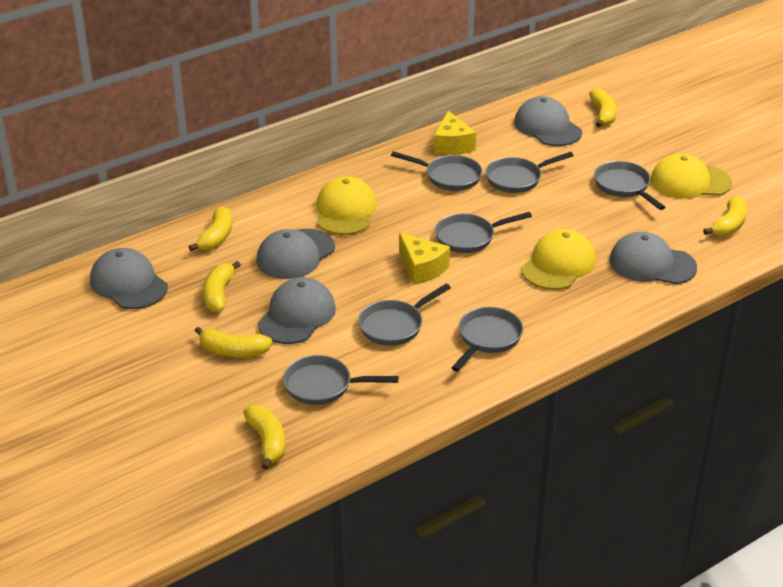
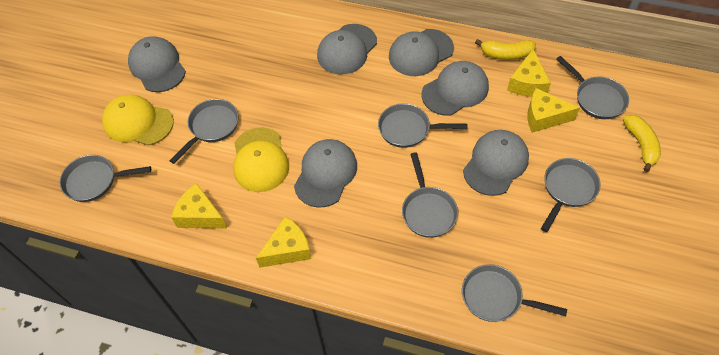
grey cap: 5 -> 6
yellow banana: 6 -> 2
yellow cap: 3 -> 2
yellow cheese: 2 -> 4

